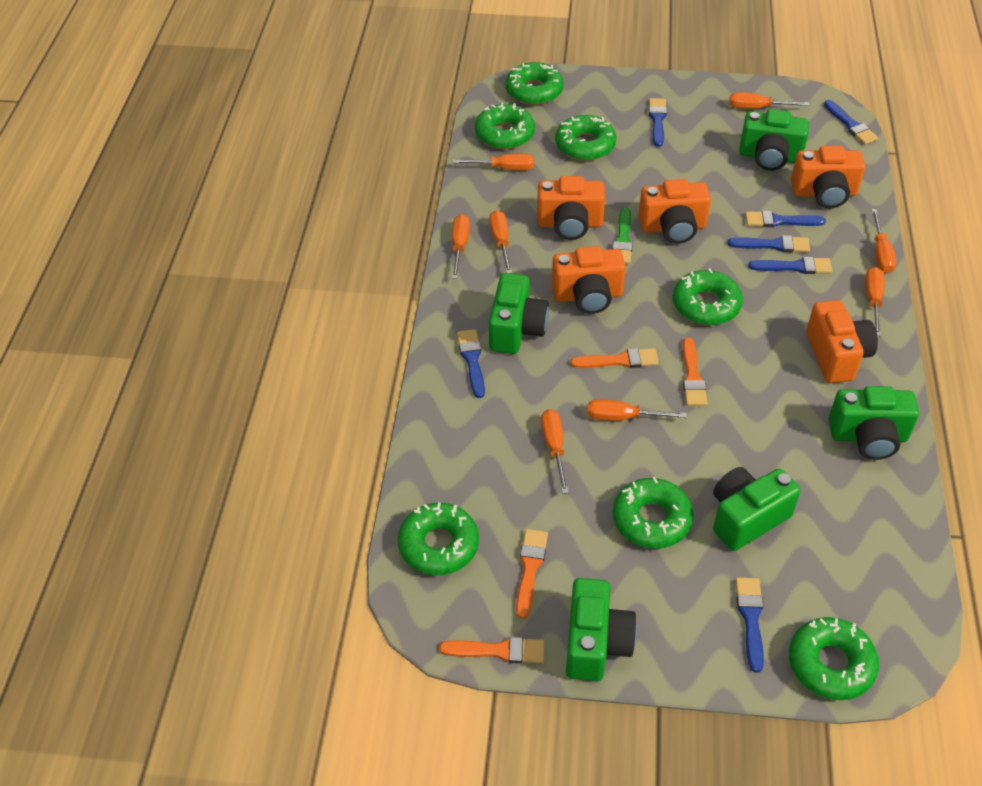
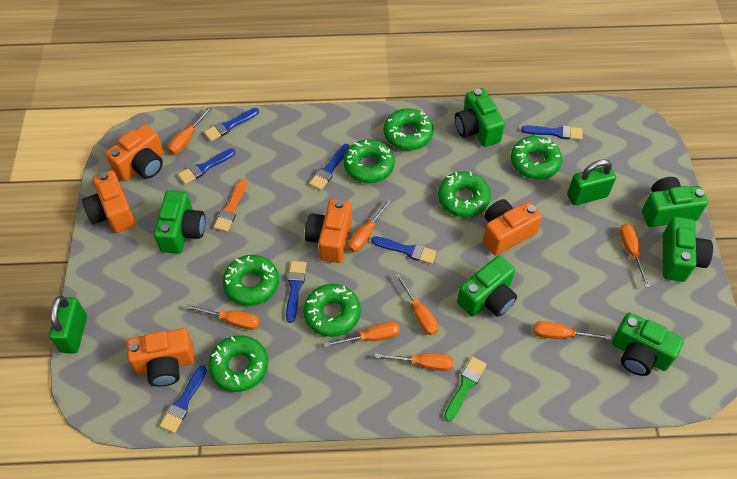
green camera: 5 -> 6
green padlock: 0 -> 2
orange brush: 4 -> 1

